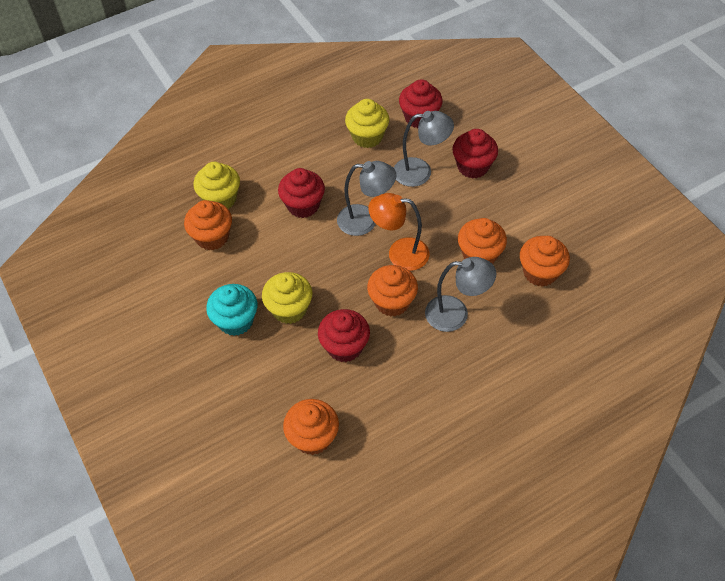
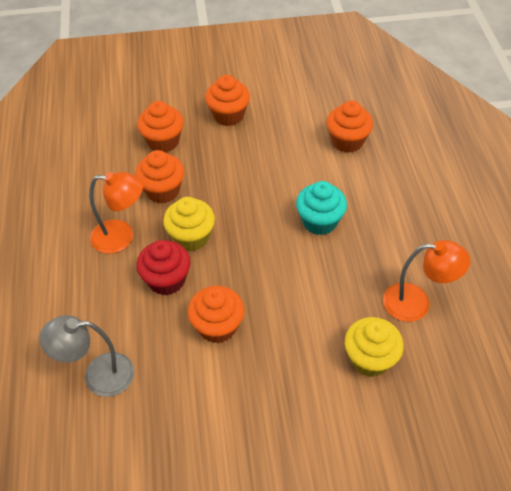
grey lamp: 3 -> 1
orange lamp: 1 -> 2
red cupcake: 4 -> 1
yellow cupcake: 3 -> 2

